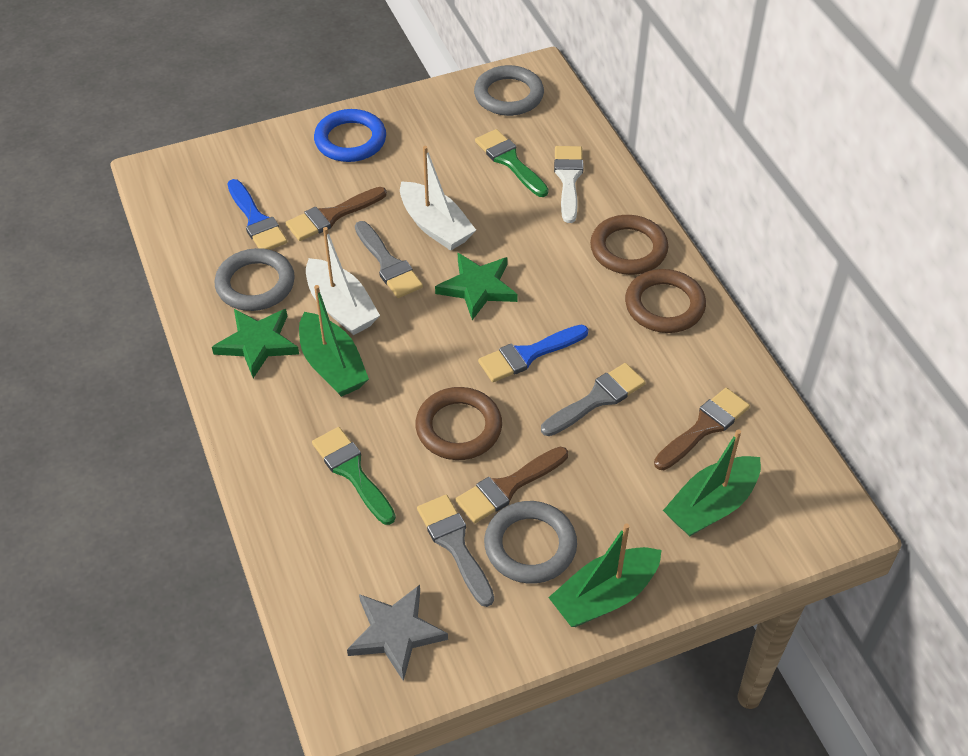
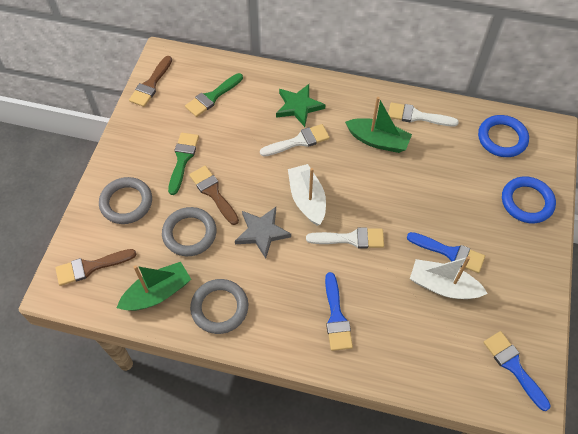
blue brush: 2 -> 3
blue ring: 1 -> 2
brown ring: 3 -> 0
green boat: 3 -> 2
green star: 2 -> 1
grey brush: 3 -> 0
white brush: 1 -> 3

